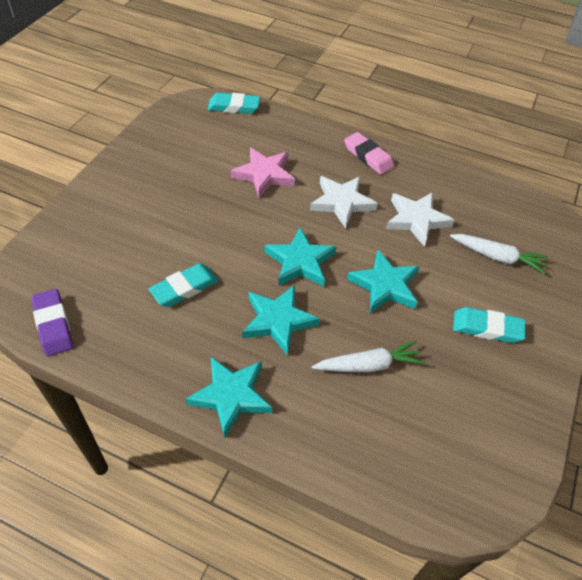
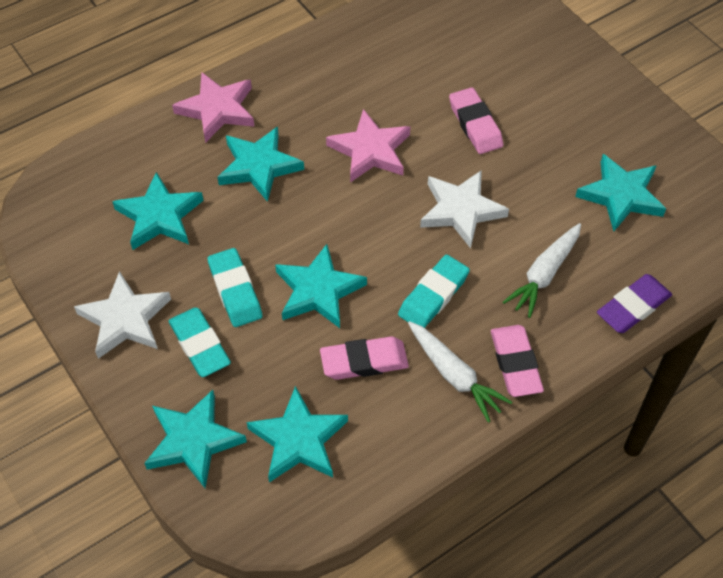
pink eraser: 1 -> 3
pink star: 1 -> 2
turquoise star: 4 -> 6

